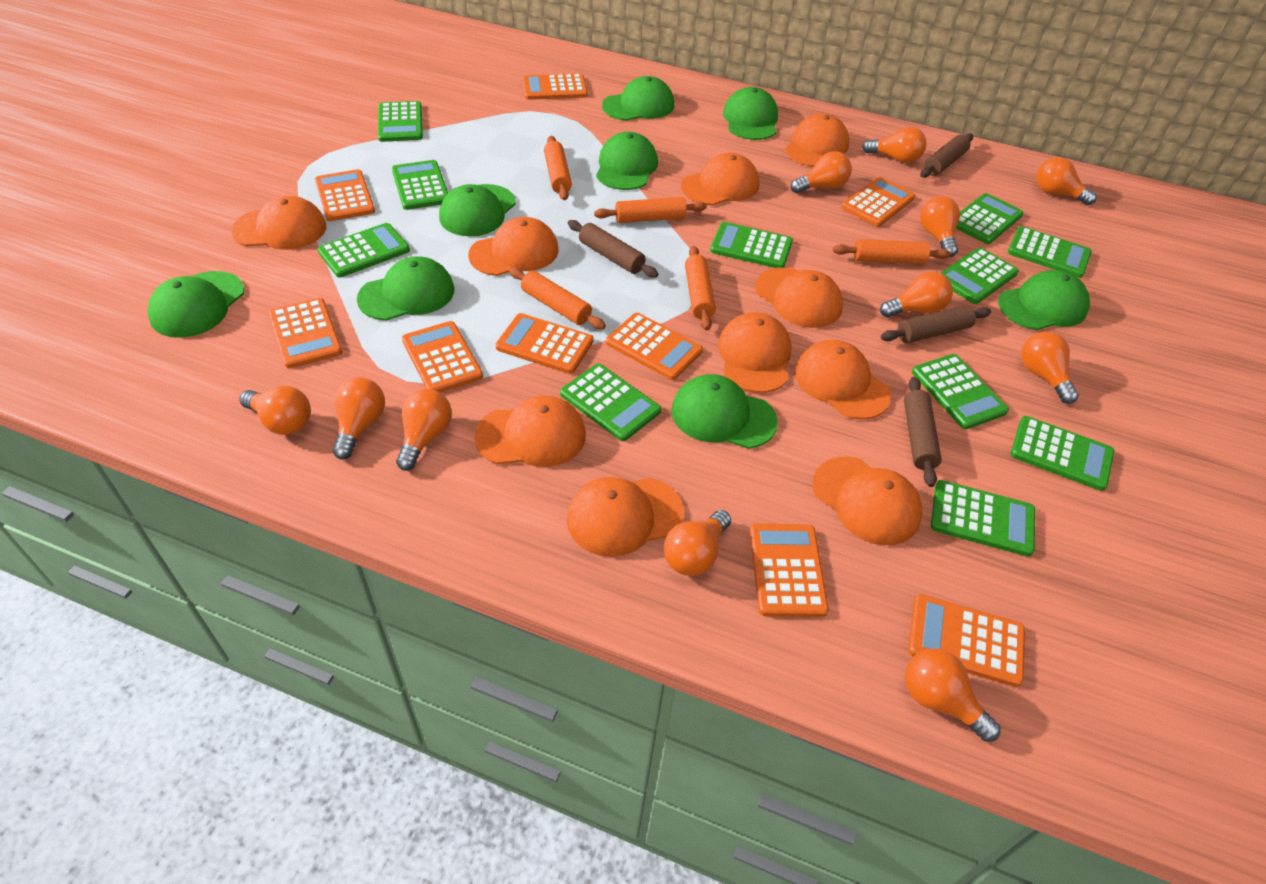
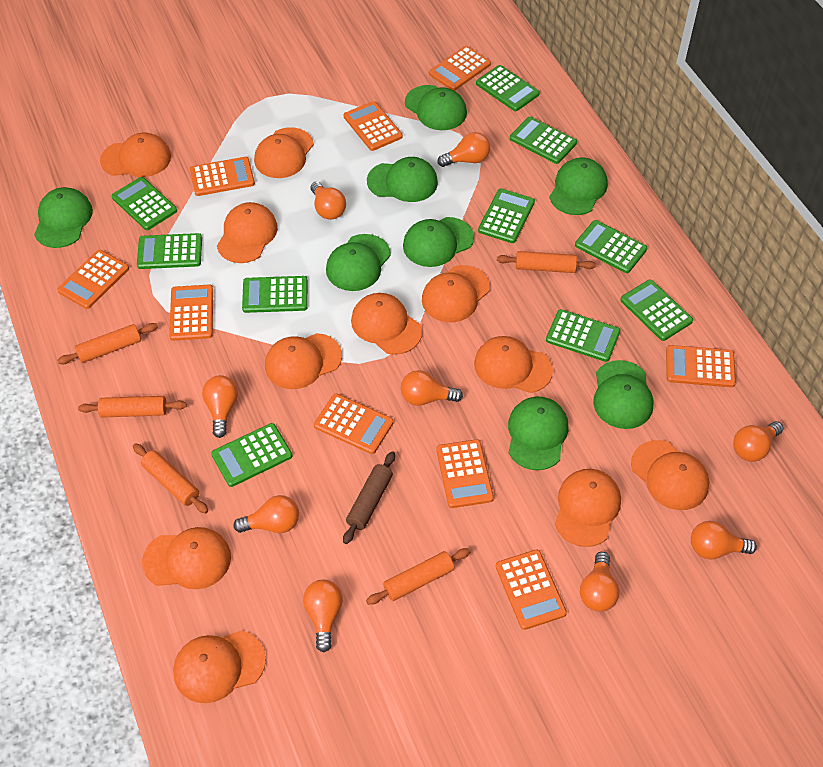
brown rolling pin: 4 -> 1
green calculator: 11 -> 10
orange cap: 10 -> 11
orange light bulb: 11 -> 9

